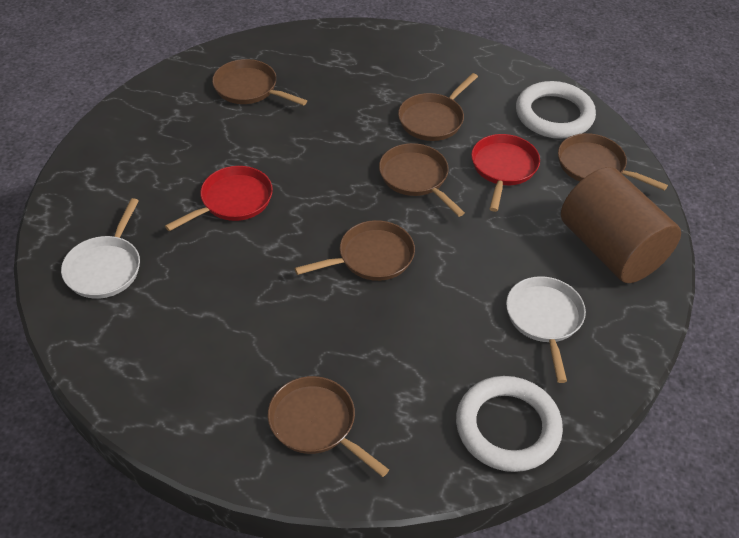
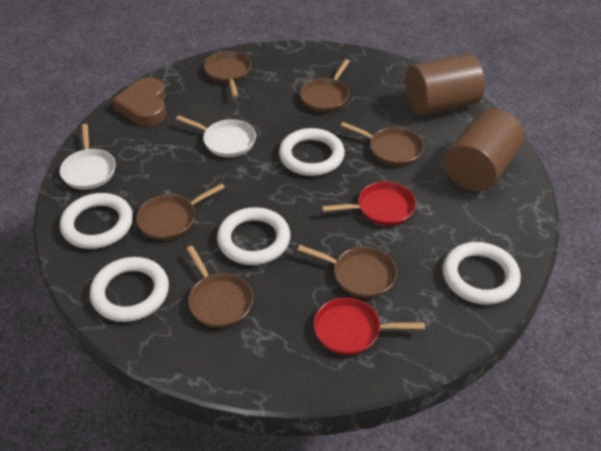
brown cylinder: 1 -> 2
brown heart: 0 -> 1
white ring: 2 -> 5

